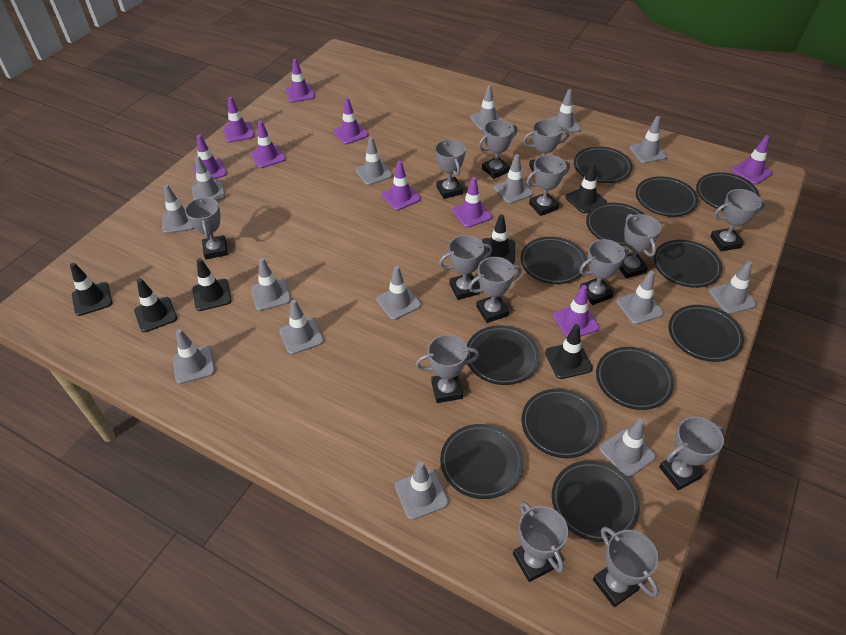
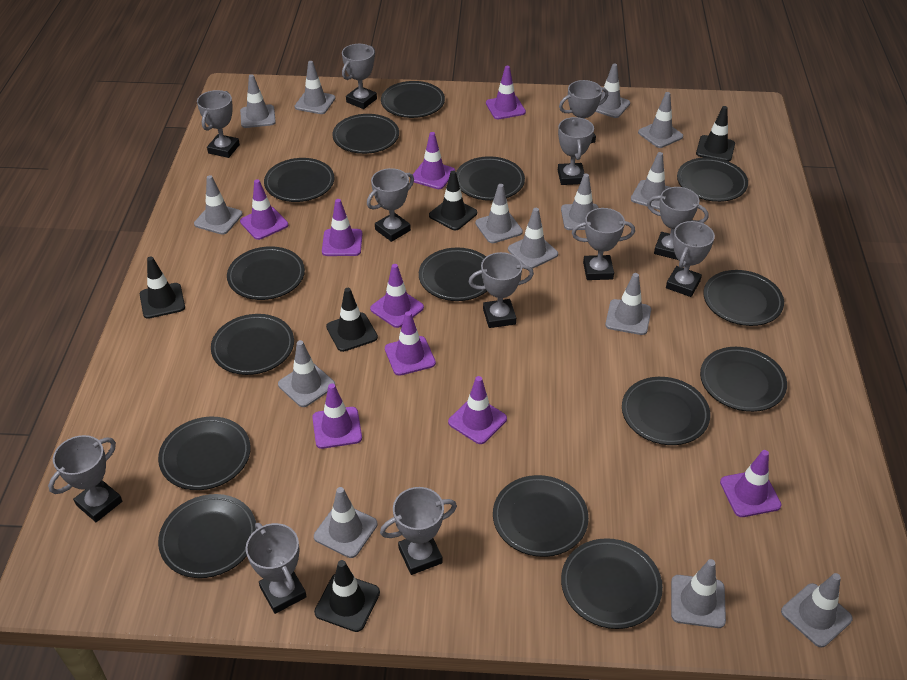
black plate: 12 -> 15
black traffic cone: 6 -> 5
grey traffic cone: 15 -> 14
grey trophy: 14 -> 12

